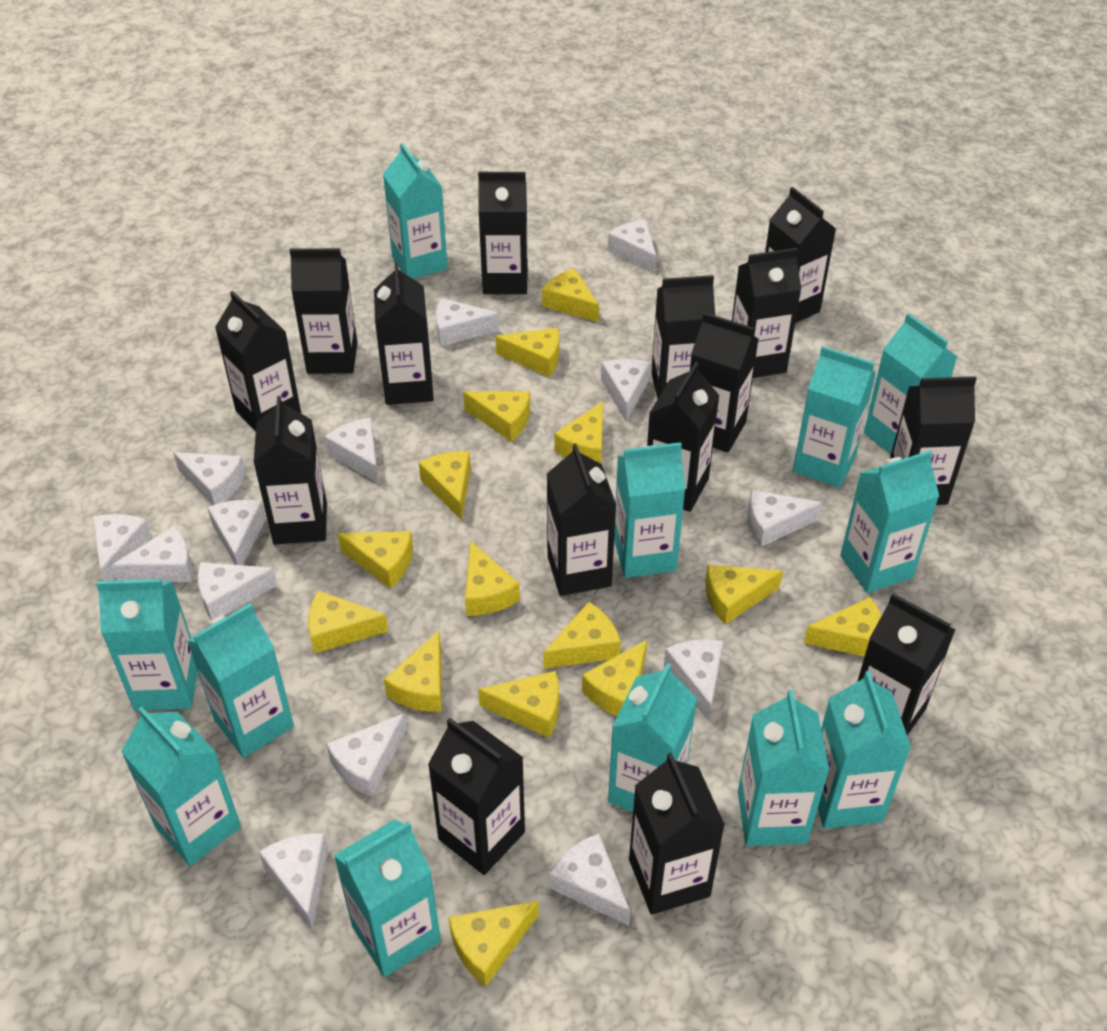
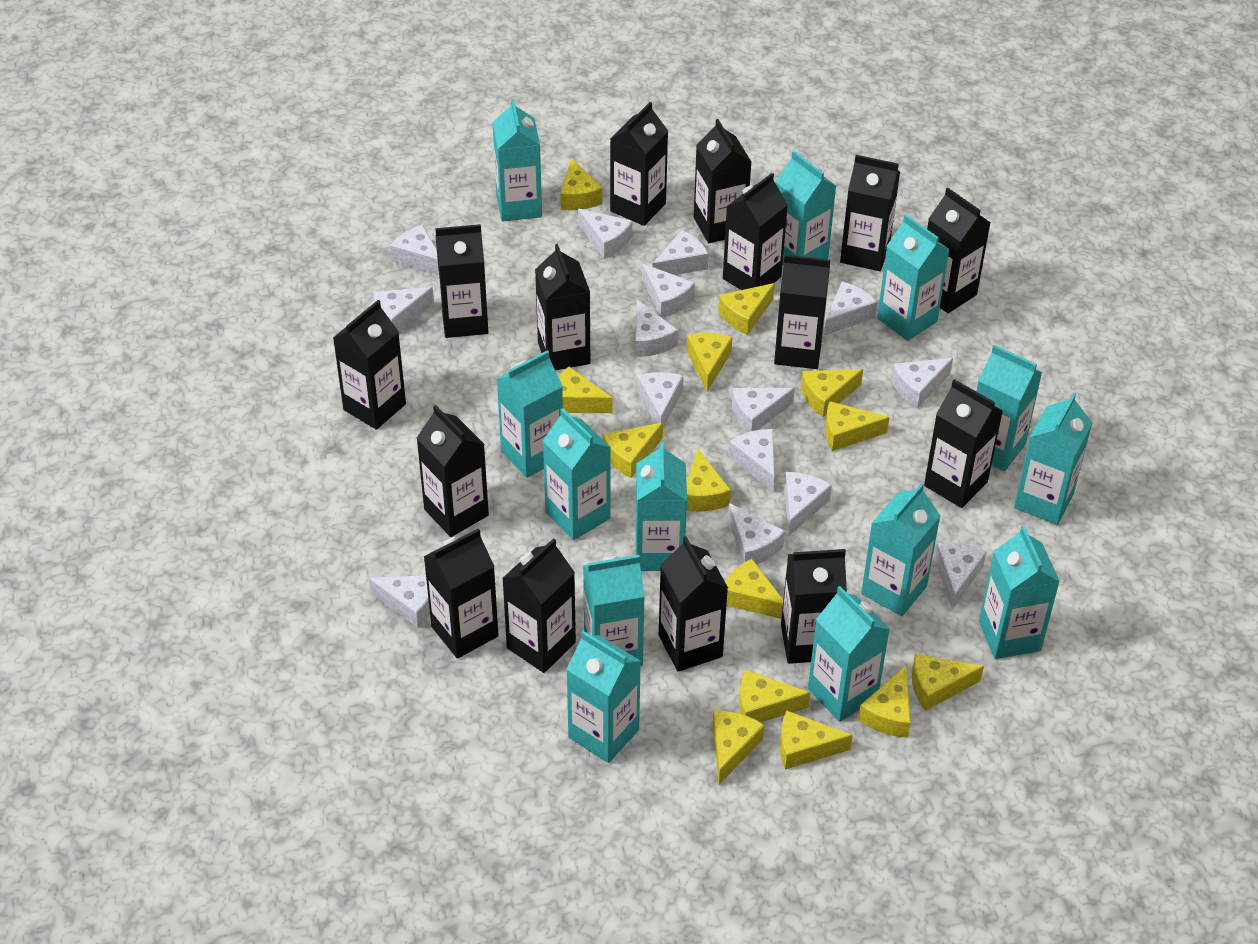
turquoise carton: 12 -> 13
white cheese: 14 -> 15
yellow cheese: 15 -> 14

